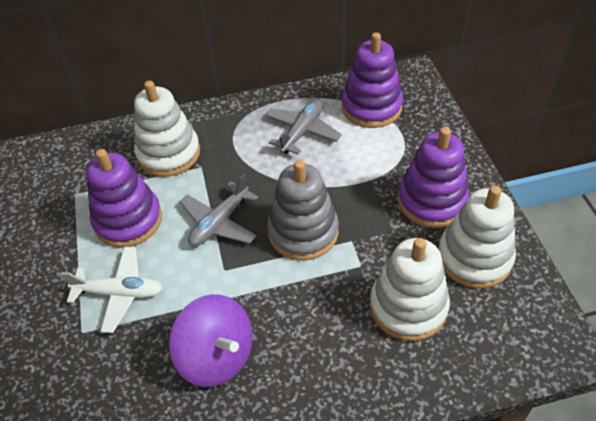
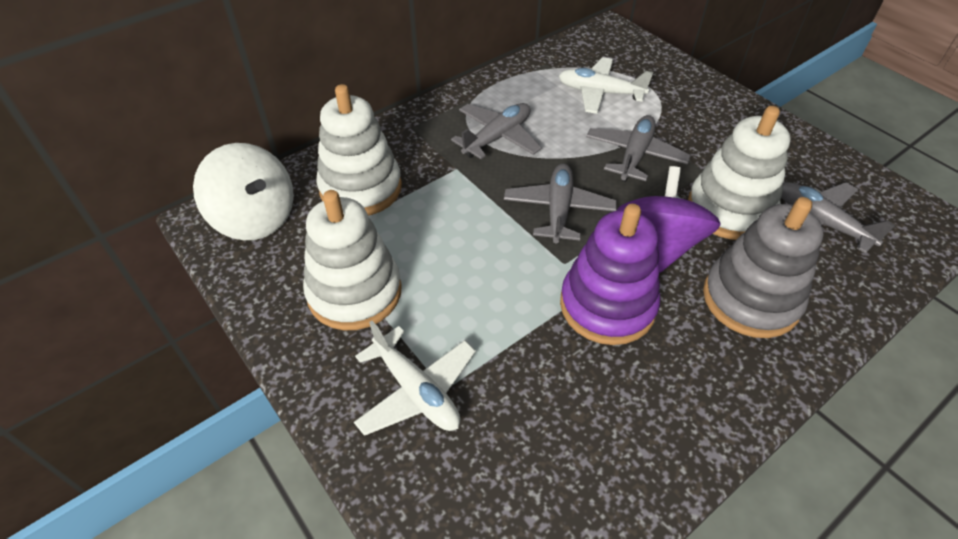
grey plane: 2 -> 4
purple stacking toy: 3 -> 1
white plane: 1 -> 2
white spinning top: 0 -> 1

